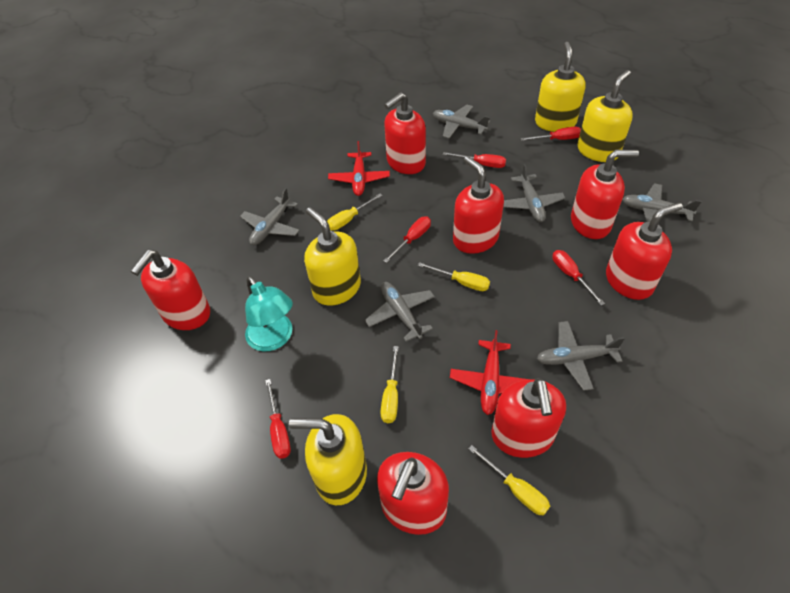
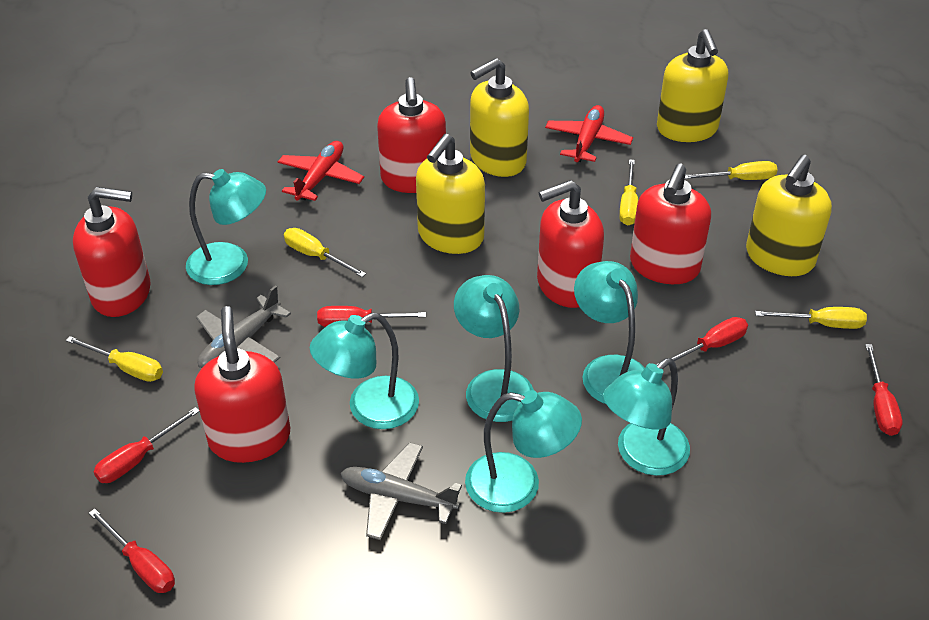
grey plane: 6 -> 2
red soap dispenser: 7 -> 5
turquoise lamp: 1 -> 6
yellow screwdriver: 4 -> 5

